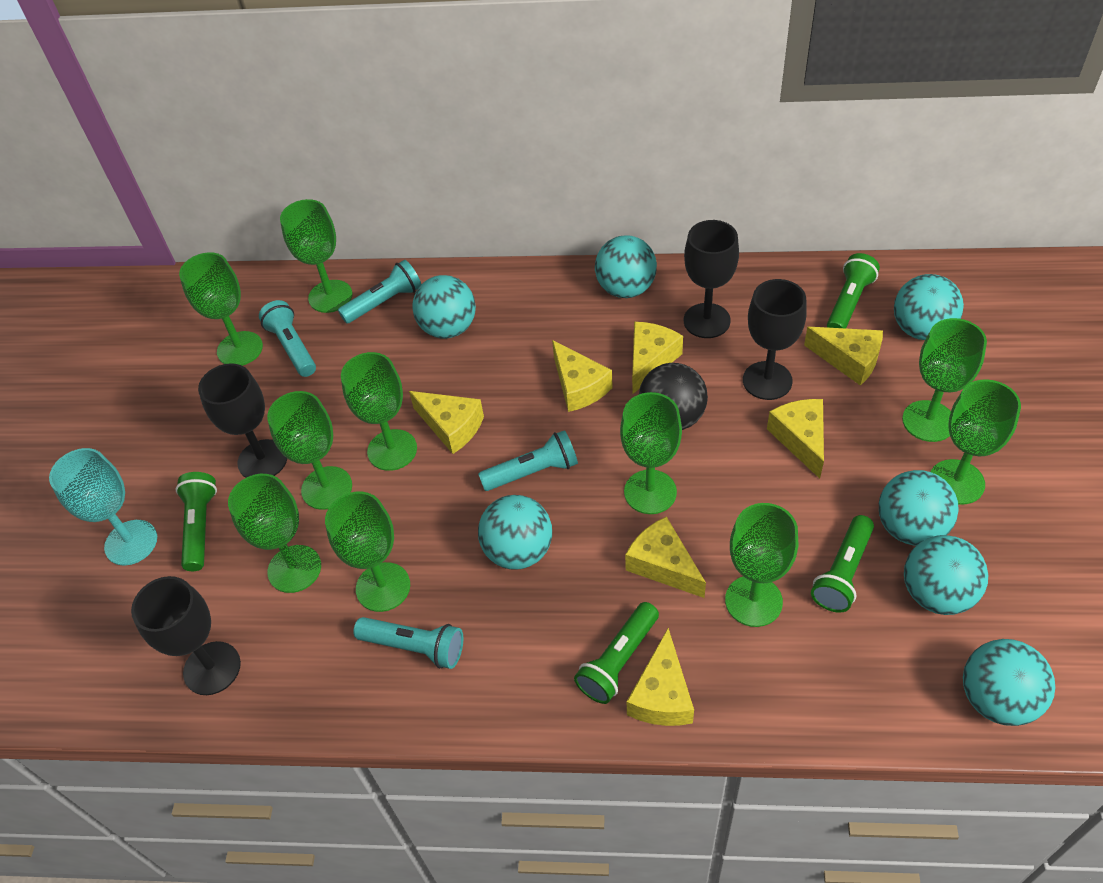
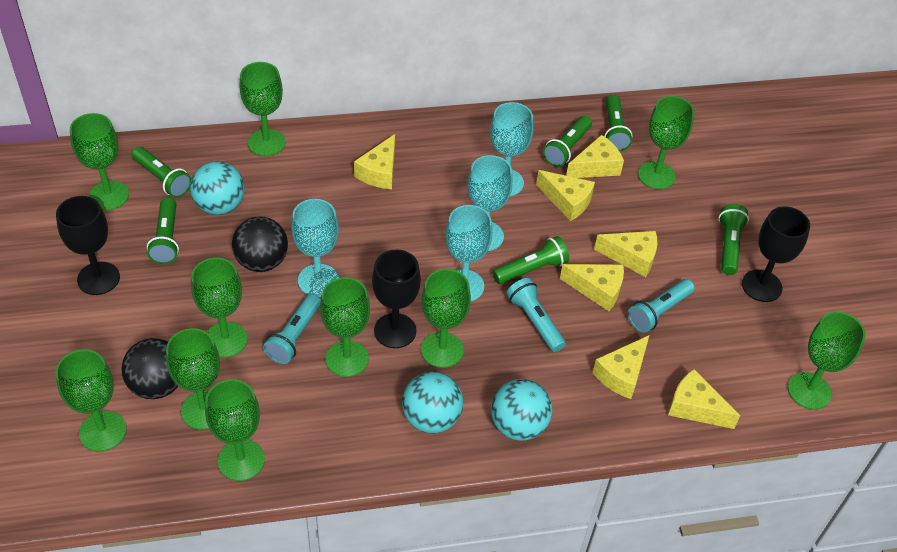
black ball: 1 -> 2
black goblet: 4 -> 3
green flashlight: 4 -> 6
turquoise ball: 7 -> 3
turquoise flashlight: 4 -> 3
turquoise goblet: 1 -> 4

